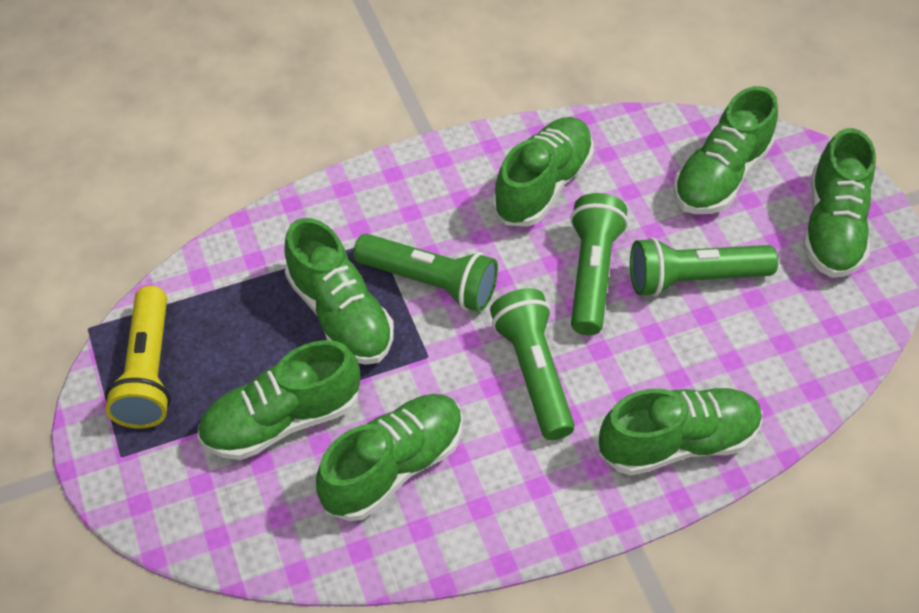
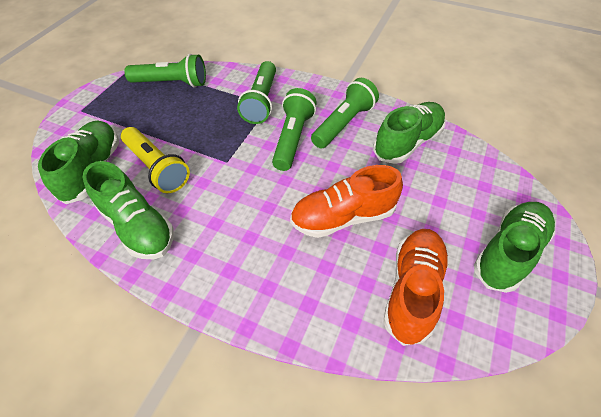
green shoe: 7 -> 4
orange shoe: 0 -> 2

